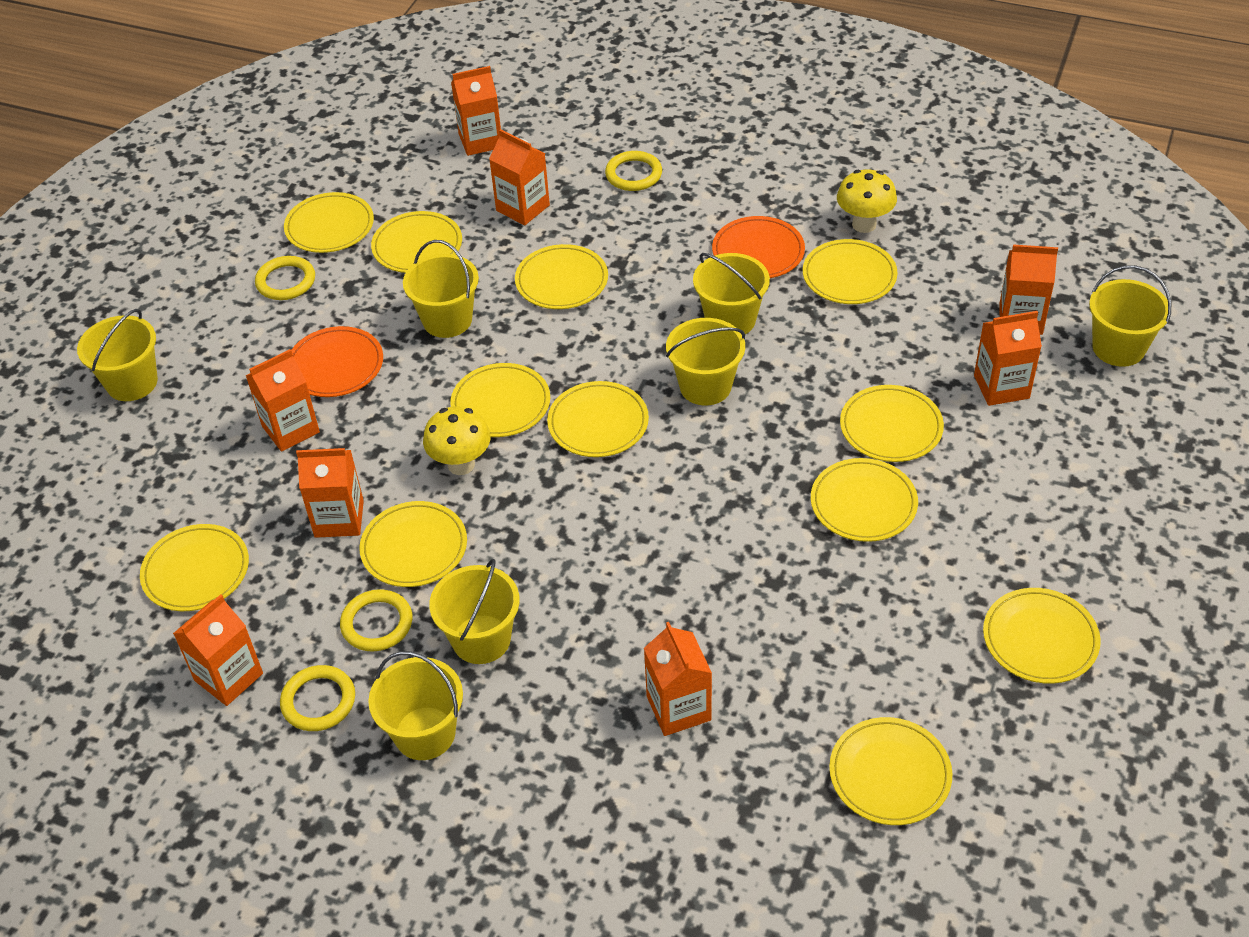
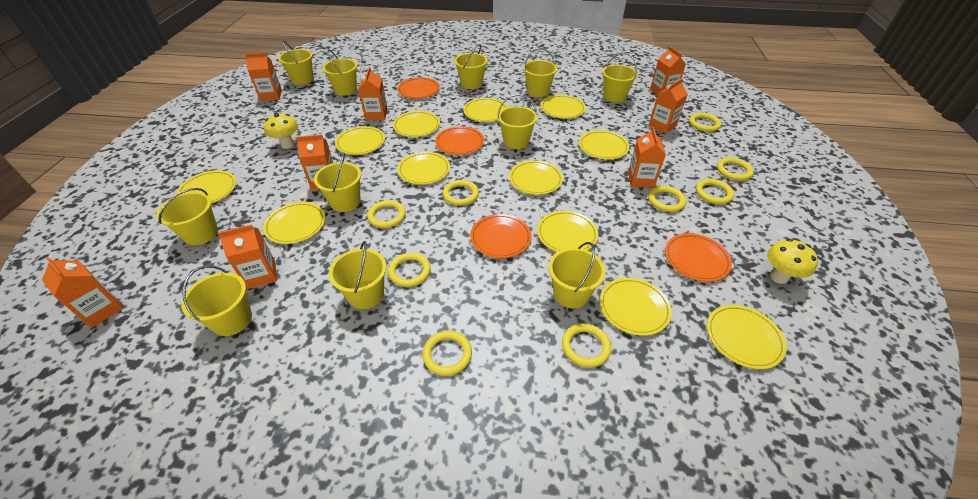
orange plate: 2 -> 4
yellow bucket: 7 -> 11
yellow ring: 4 -> 9

